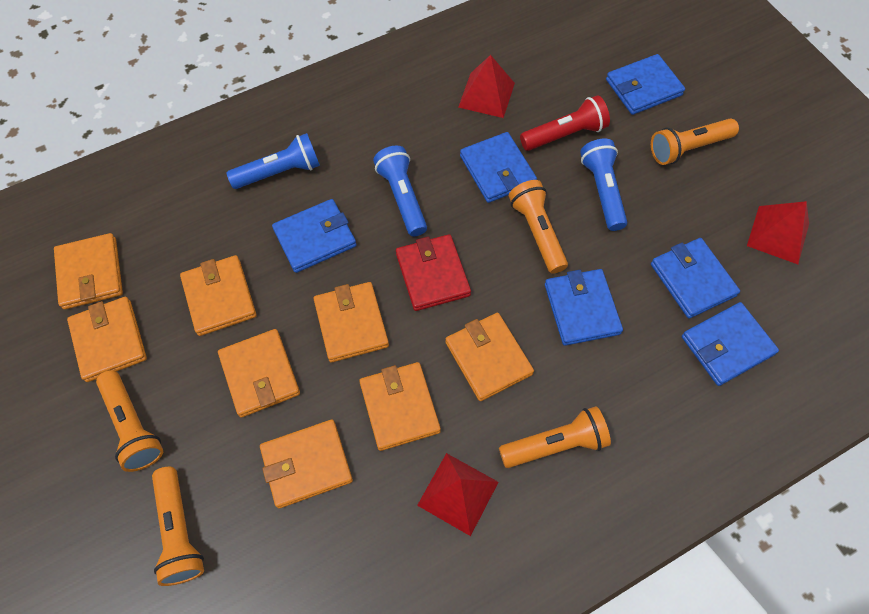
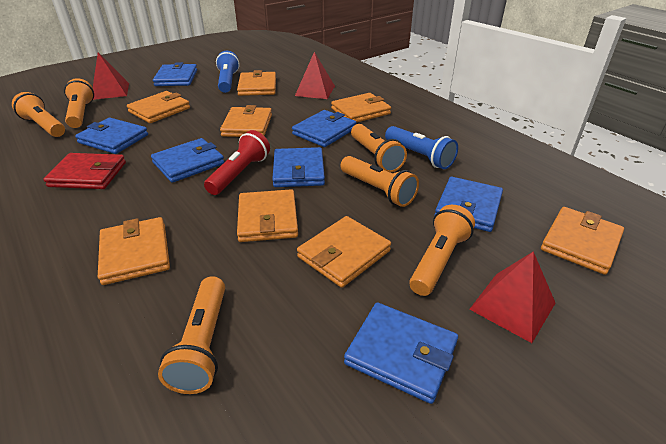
blue flashlight: 3 -> 2
blue wallet: 6 -> 7
orange flashlight: 5 -> 6

